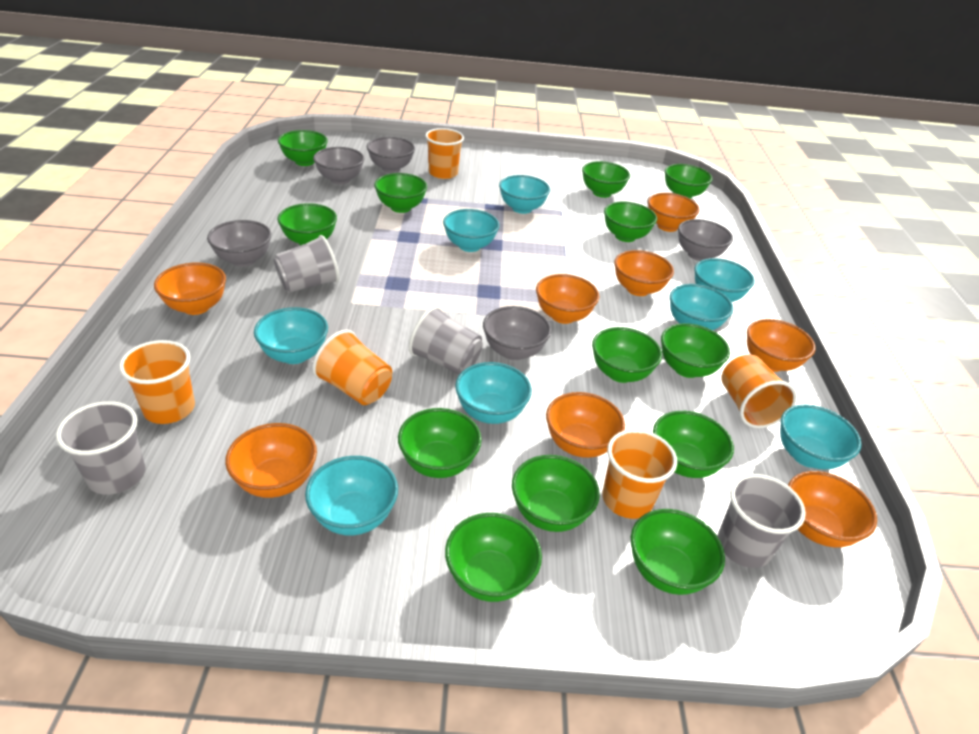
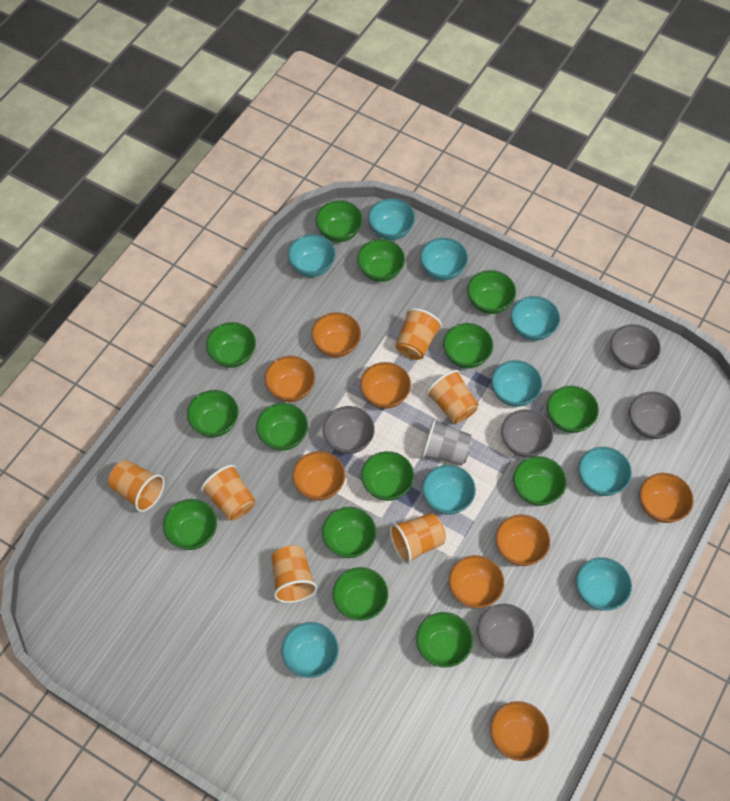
green bowl: 13 -> 14
grey cup: 4 -> 1
orange cup: 5 -> 6
turquoise bowl: 8 -> 9

